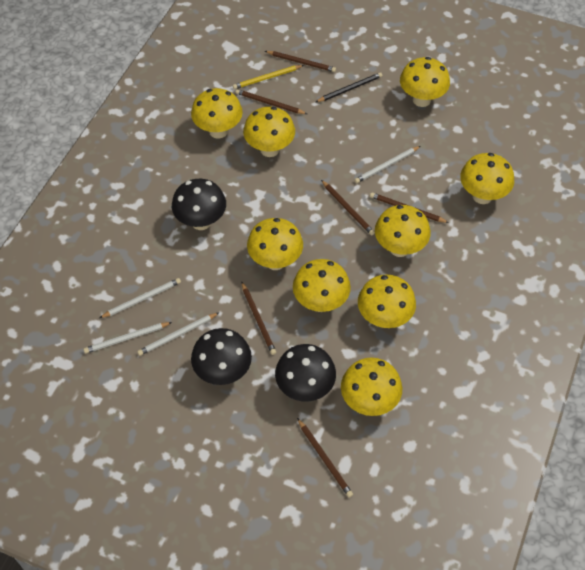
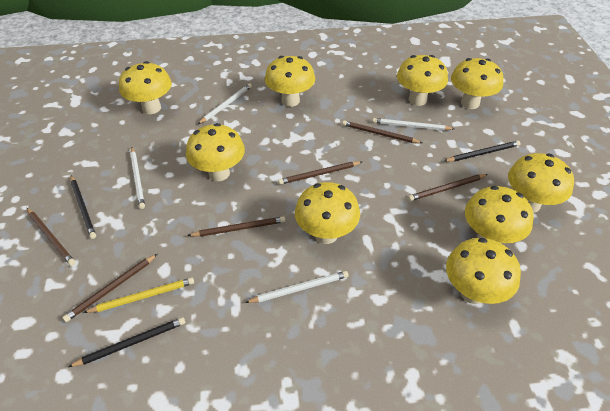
black mushroom: 3 -> 0
black pencil: 1 -> 3

